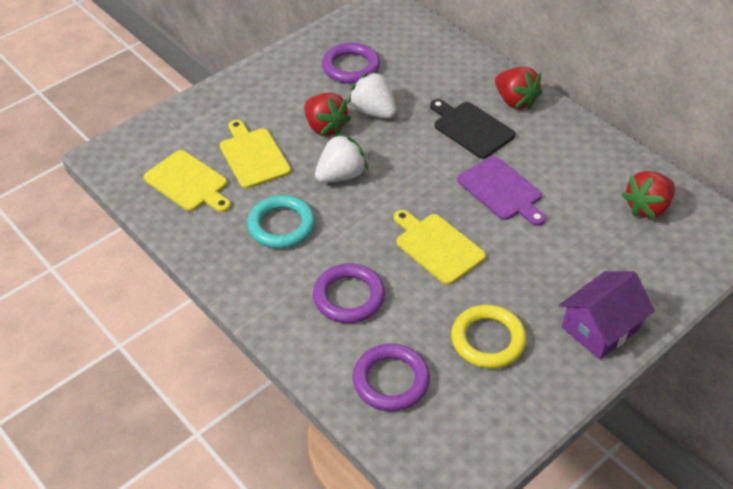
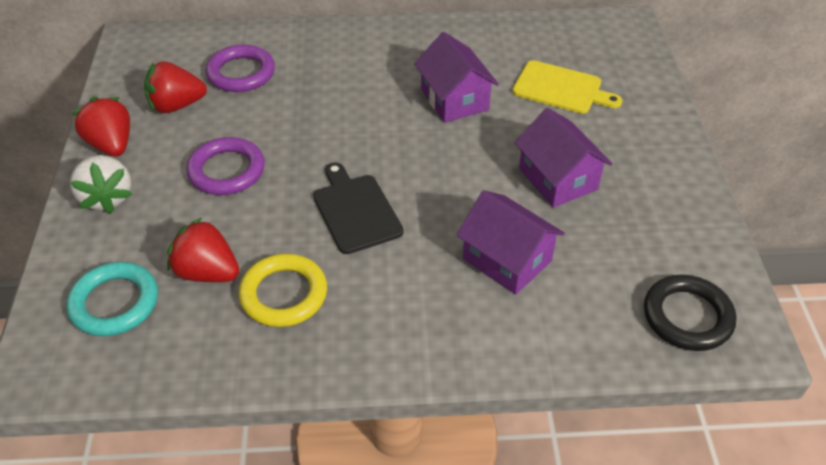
black ring: 0 -> 1
purple cutting board: 1 -> 0
purple house: 1 -> 3
purple ring: 3 -> 2
white strawberry: 2 -> 1
yellow cutting board: 3 -> 1

